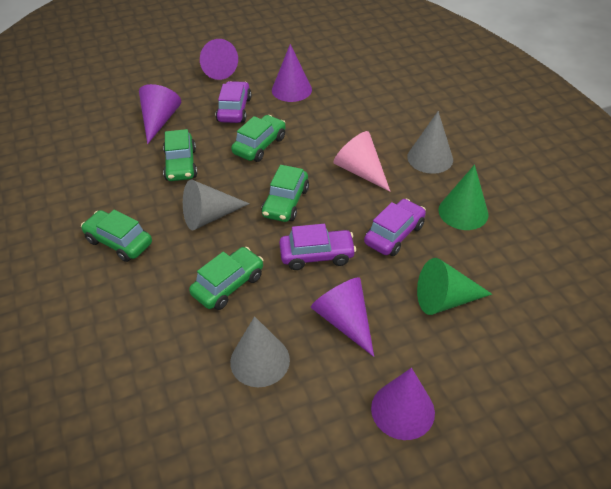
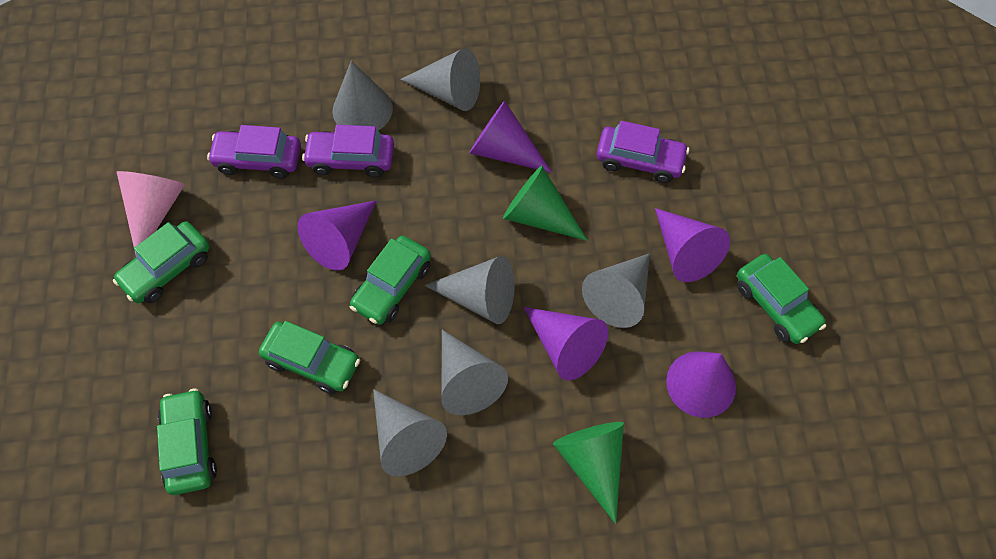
grey cone: 3 -> 6

